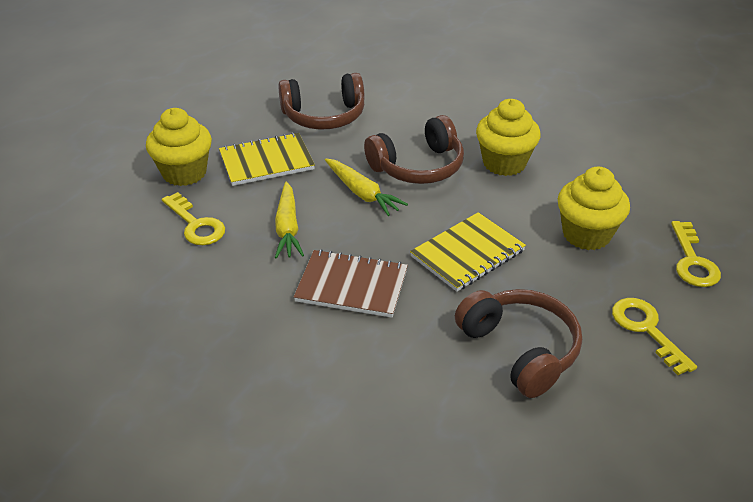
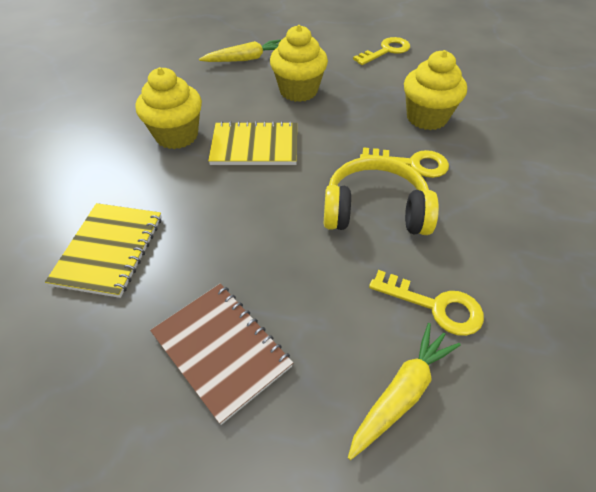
brown headphones: 3 -> 0
yellow headphones: 0 -> 1

